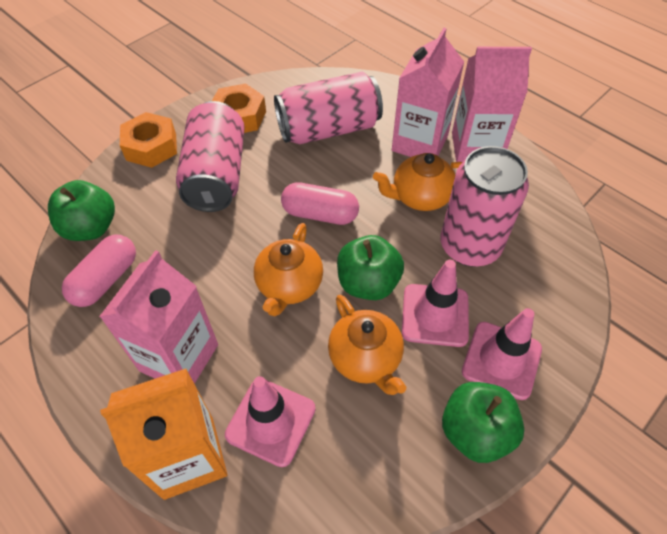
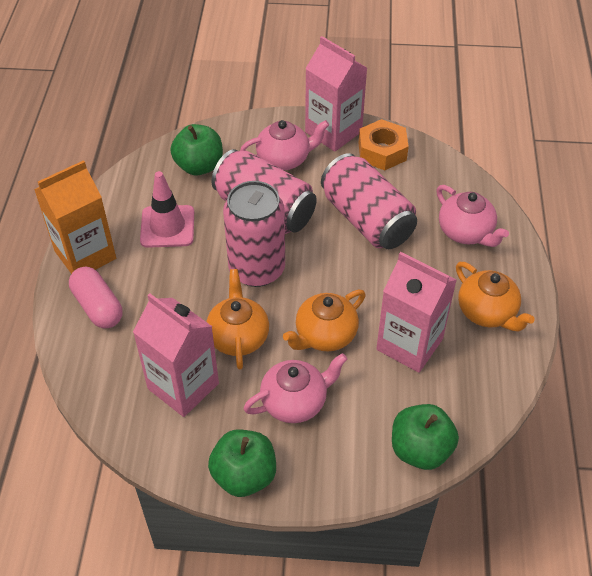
orange nut: 2 -> 1
pink capsule: 2 -> 1
pink teapot: 0 -> 3
pink traffic cone: 3 -> 1

